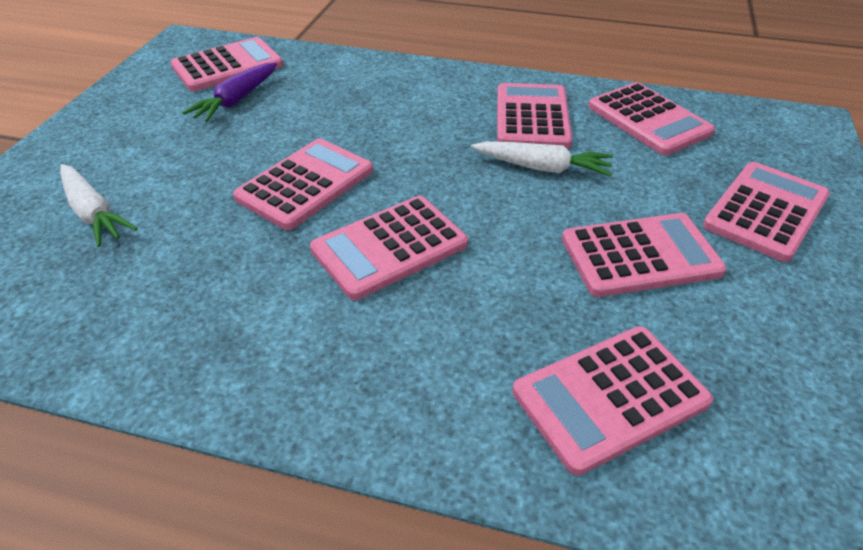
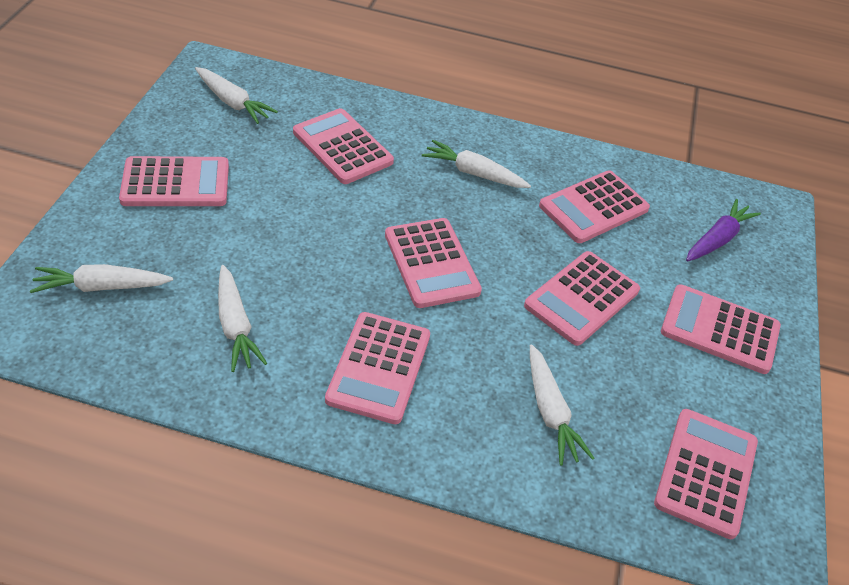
white carrot: 2 -> 5

